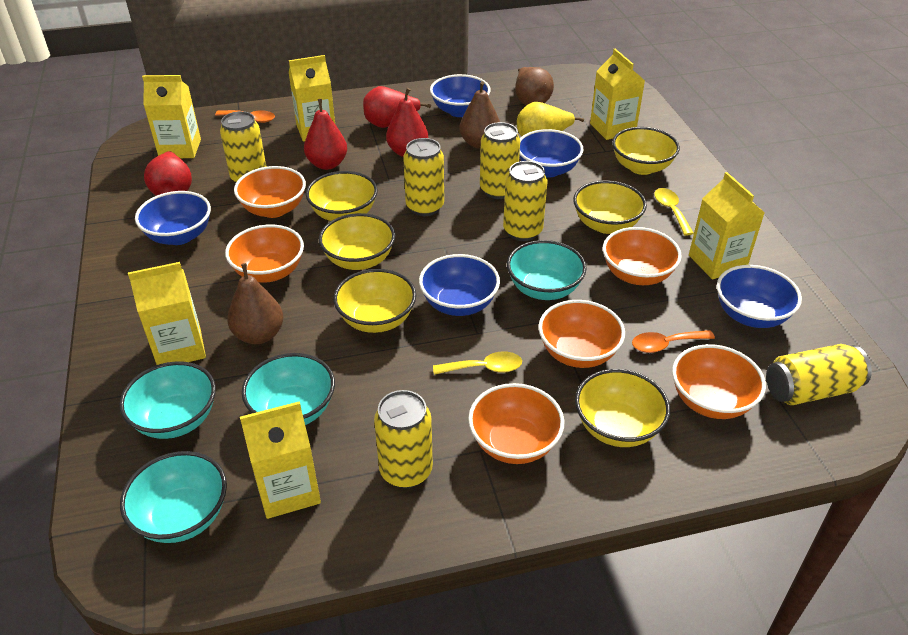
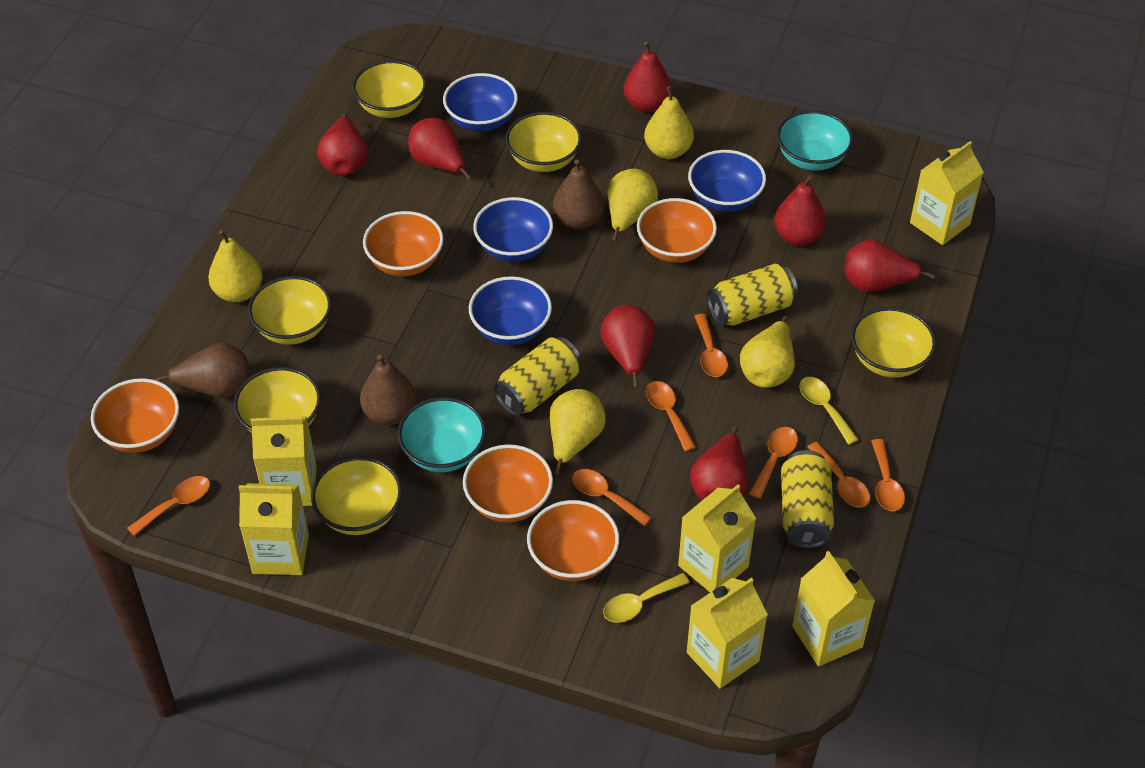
blue bowl: 5 -> 4
orange bowl: 6 -> 5
orange spoon: 2 -> 7
red pear: 4 -> 7
turquoise bowl: 4 -> 2
yellow can: 6 -> 3
yellow pear: 1 -> 5

